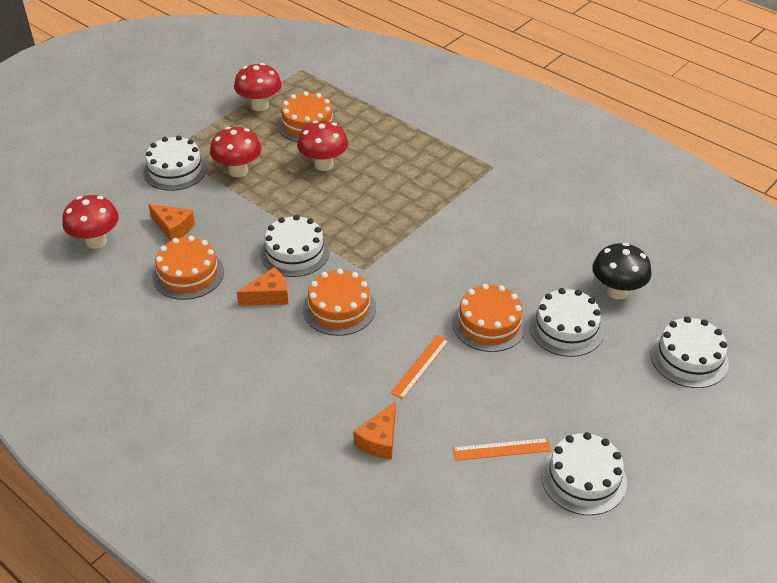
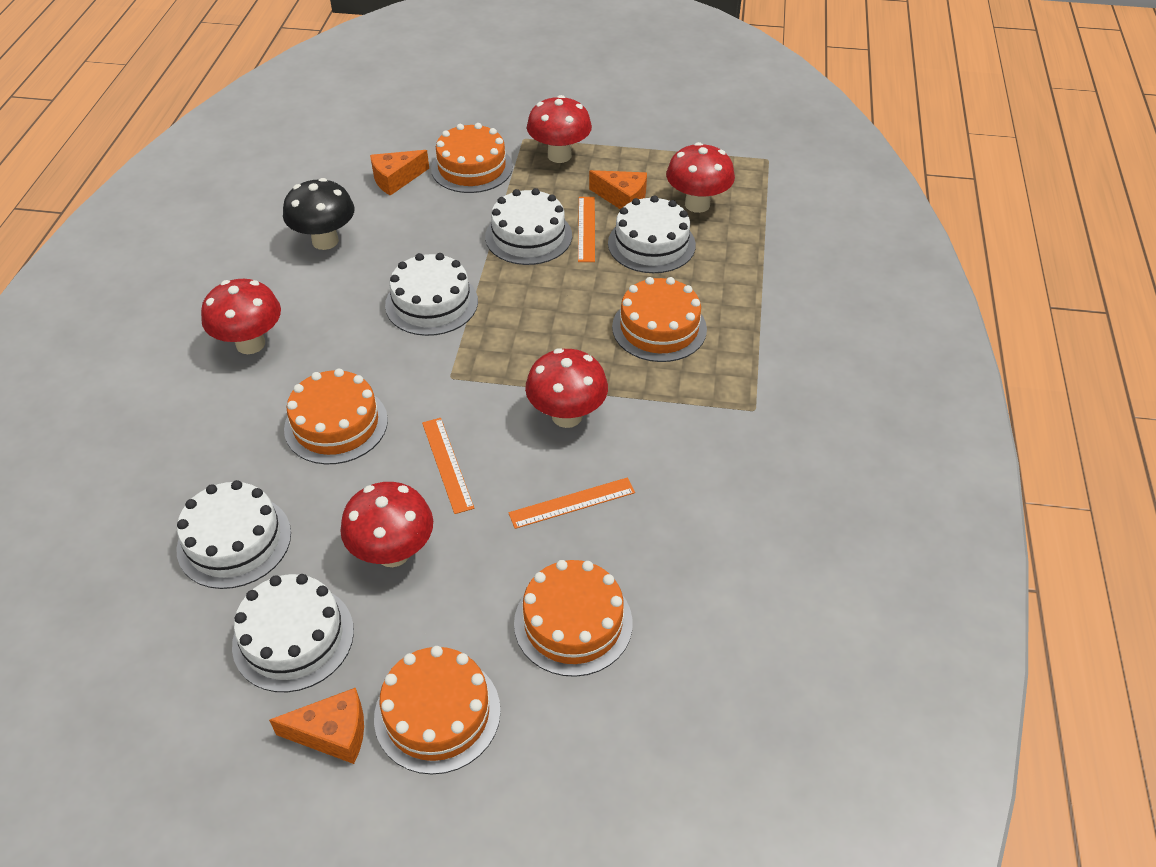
orange cake: 4 -> 5
orange ruler: 2 -> 3
red mushroom: 4 -> 5

